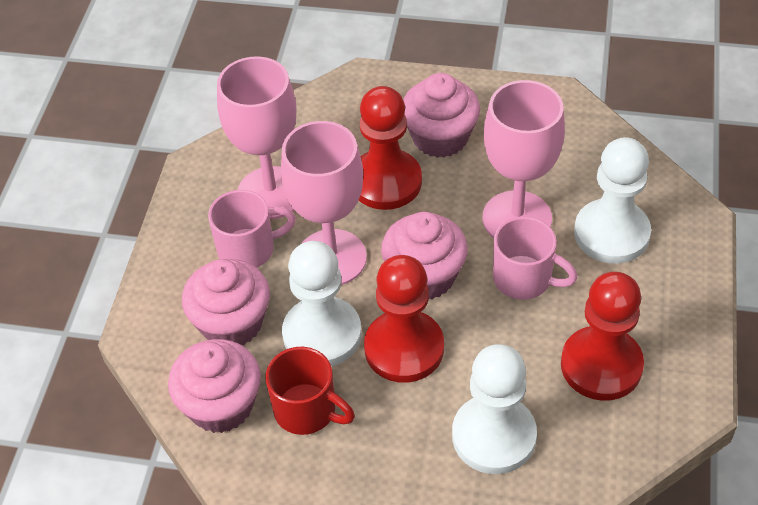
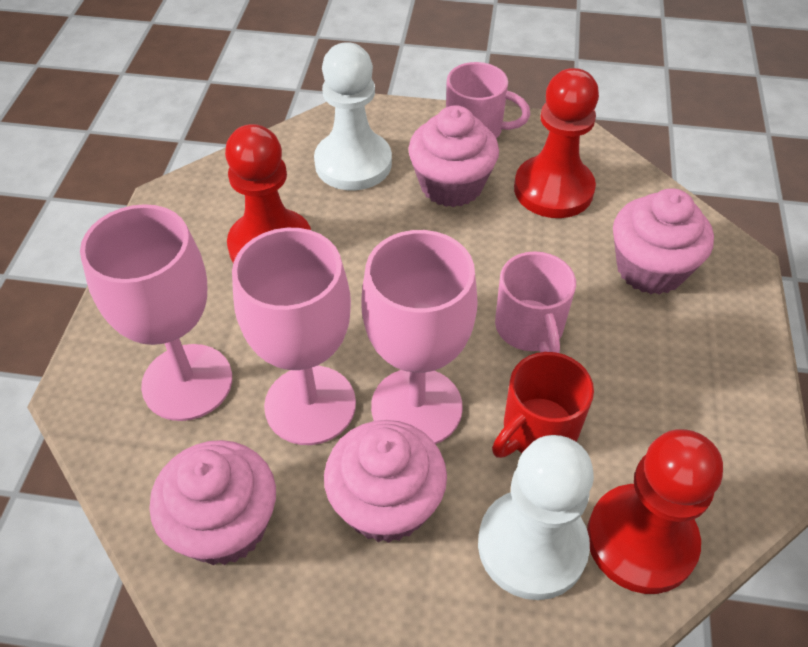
white pawn: 3 -> 2

